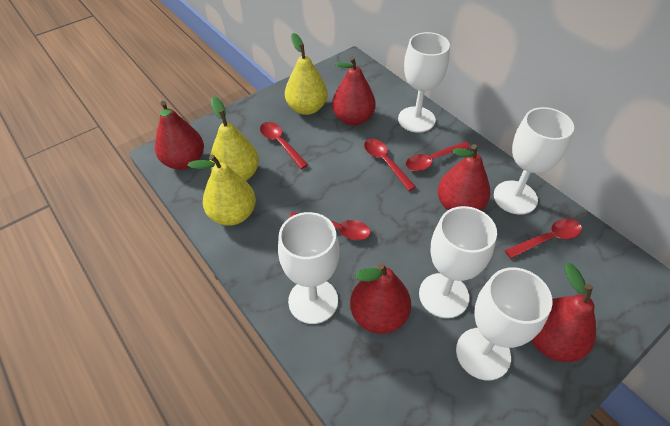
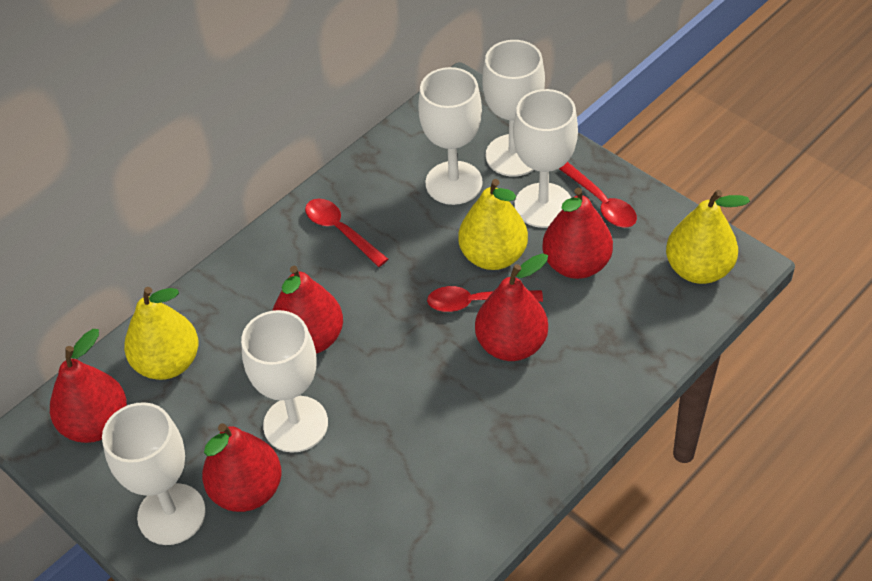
red spoon: 5 -> 3

